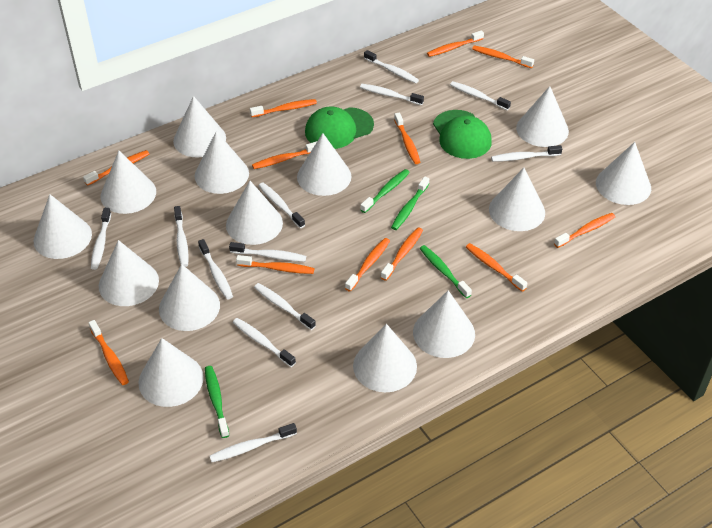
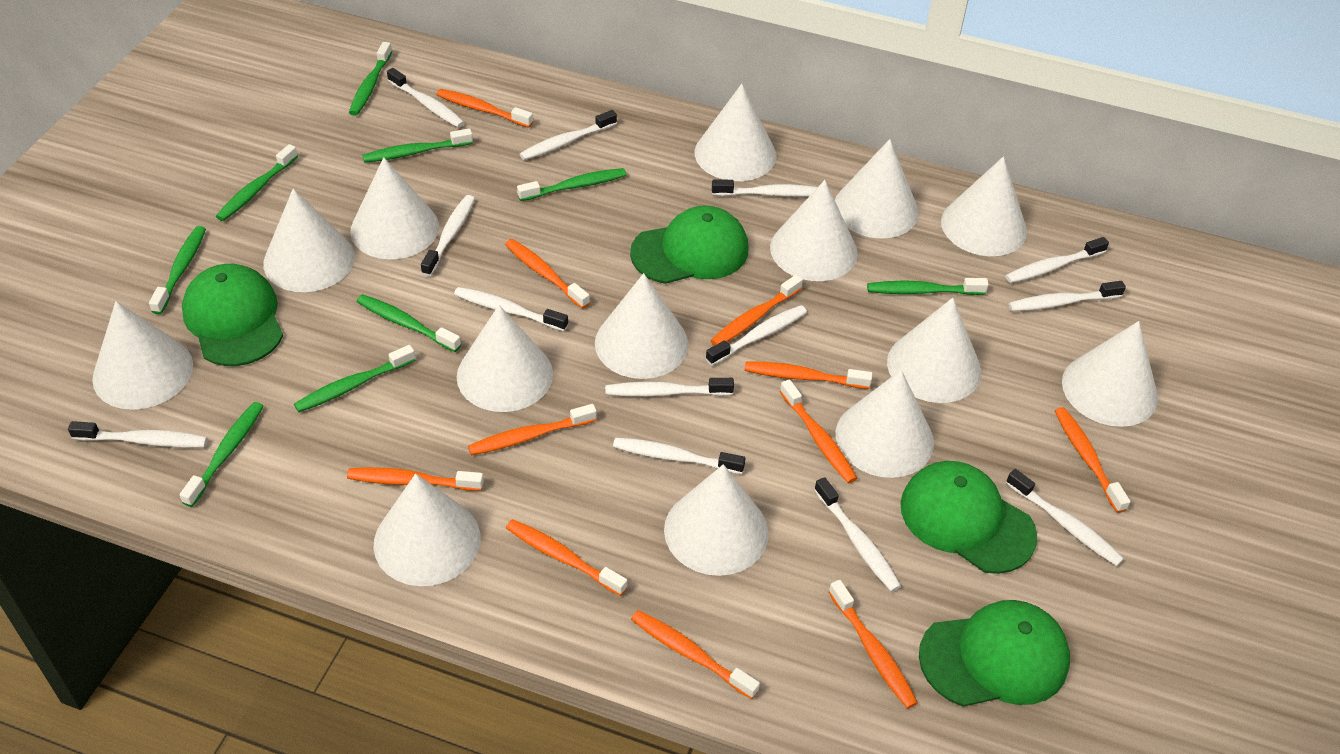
green cap: 2 -> 4
green toothbrush: 4 -> 9
orange toothbrush: 12 -> 11
white toothbrush: 12 -> 13

